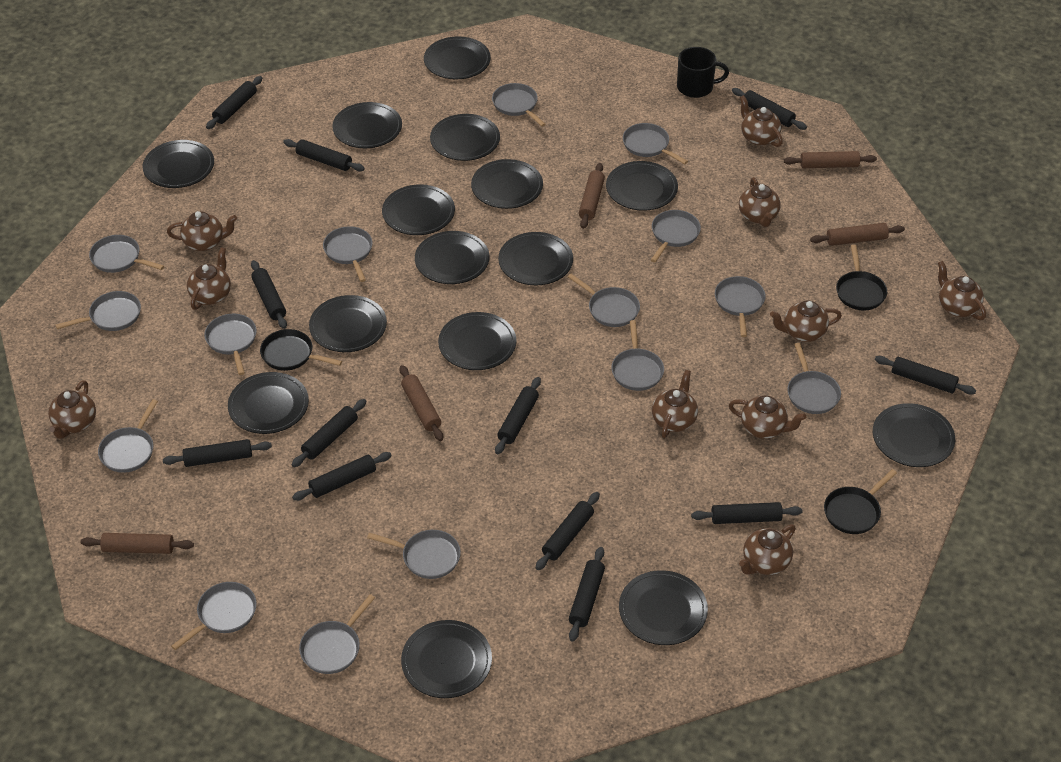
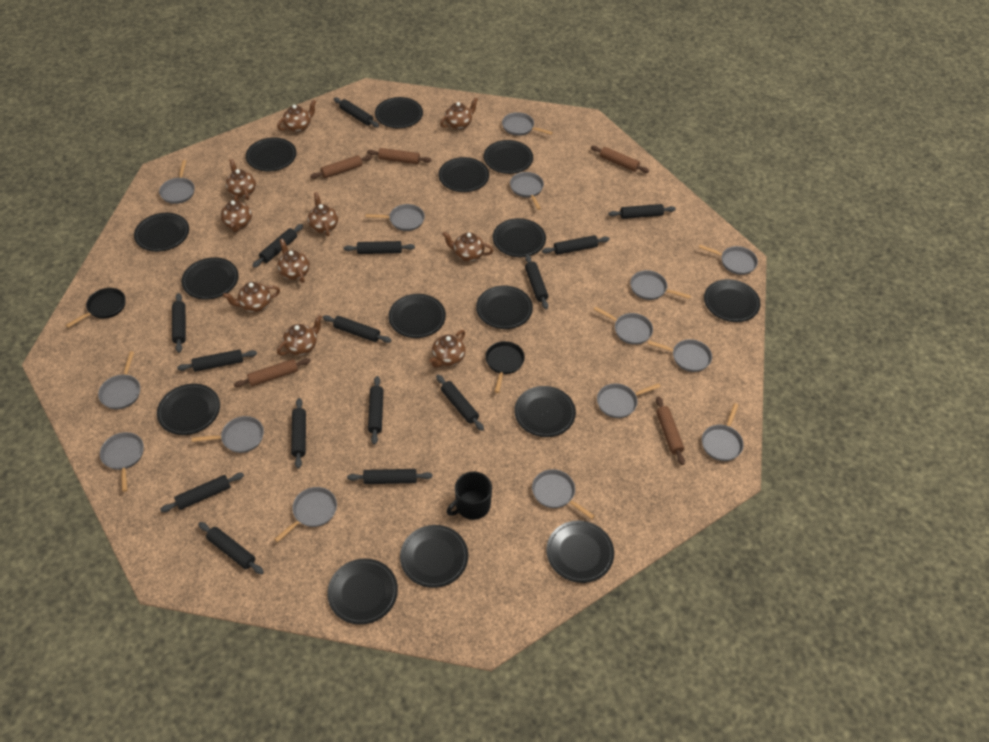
black pan: 3 -> 2
black rolling pin: 12 -> 15

